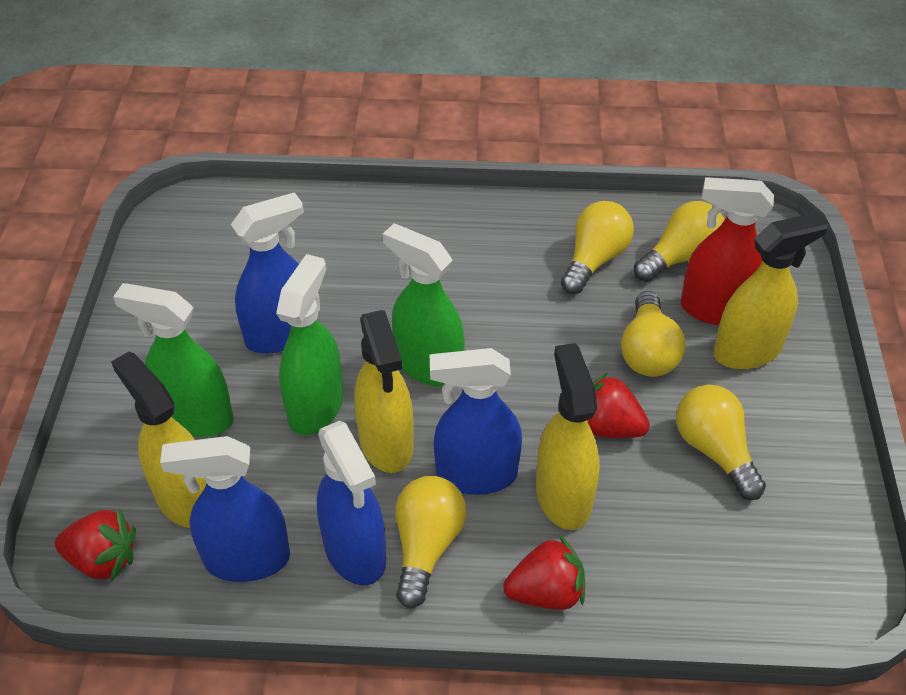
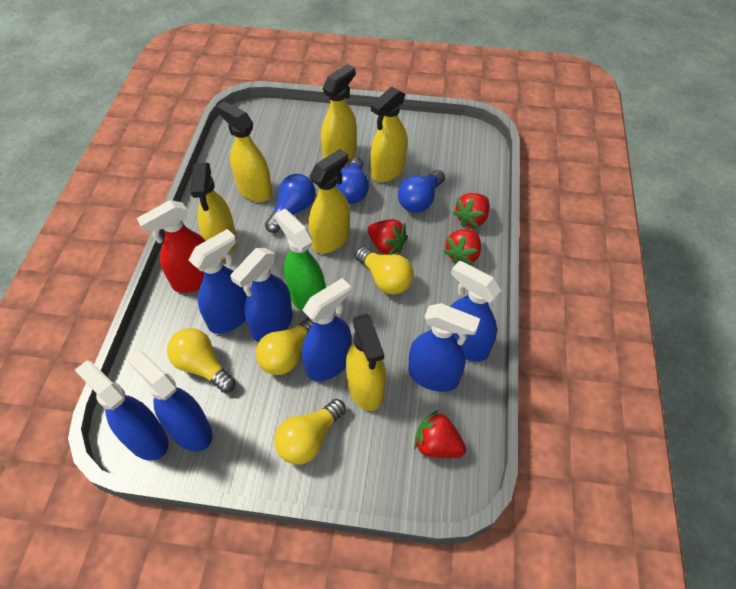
blue light bulb: 0 -> 3
blue spray bottle: 4 -> 7
green spray bottle: 3 -> 1
red strawberry: 3 -> 4
yellow light bulb: 5 -> 4
yellow spray bottle: 4 -> 6

